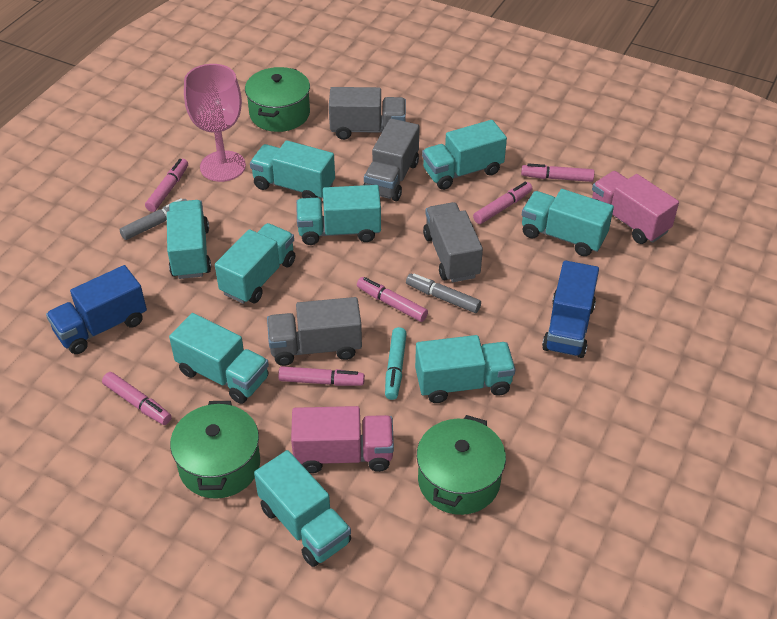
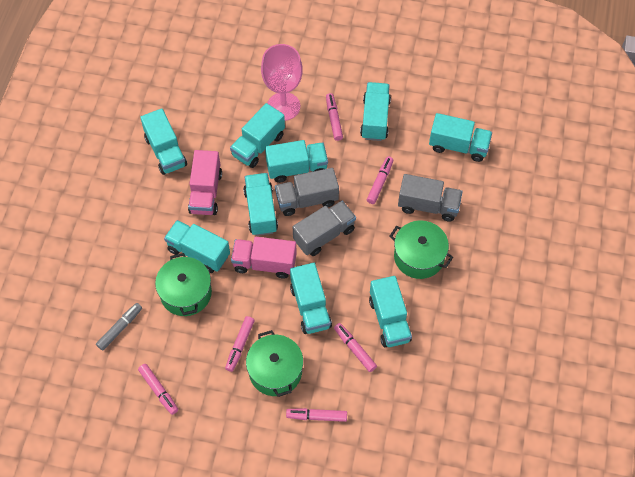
blue truck: 2 -> 0
grey marker: 2 -> 1
grey truck: 4 -> 3
turquoise marker: 1 -> 0

